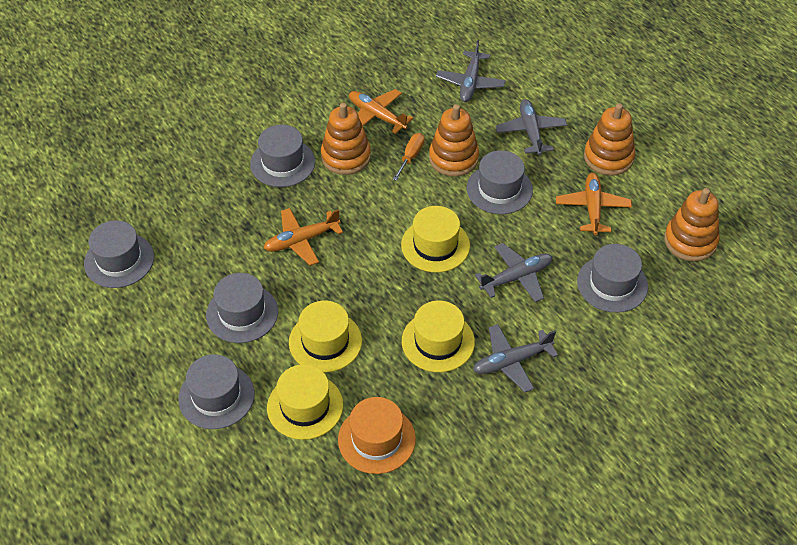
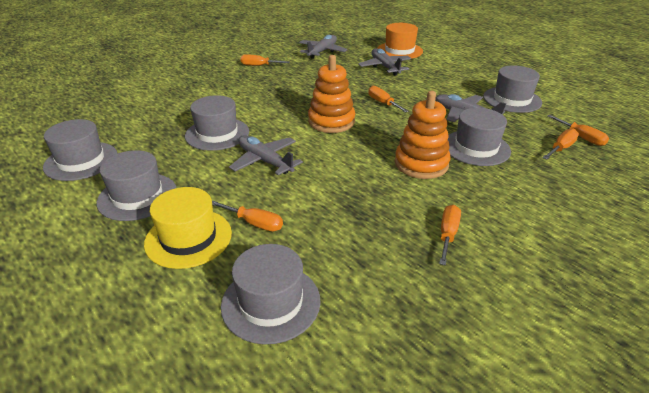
orange plane: 3 -> 0
orange screwdriver: 1 -> 6
orange stacking toy: 4 -> 2
yellow hat: 4 -> 1

